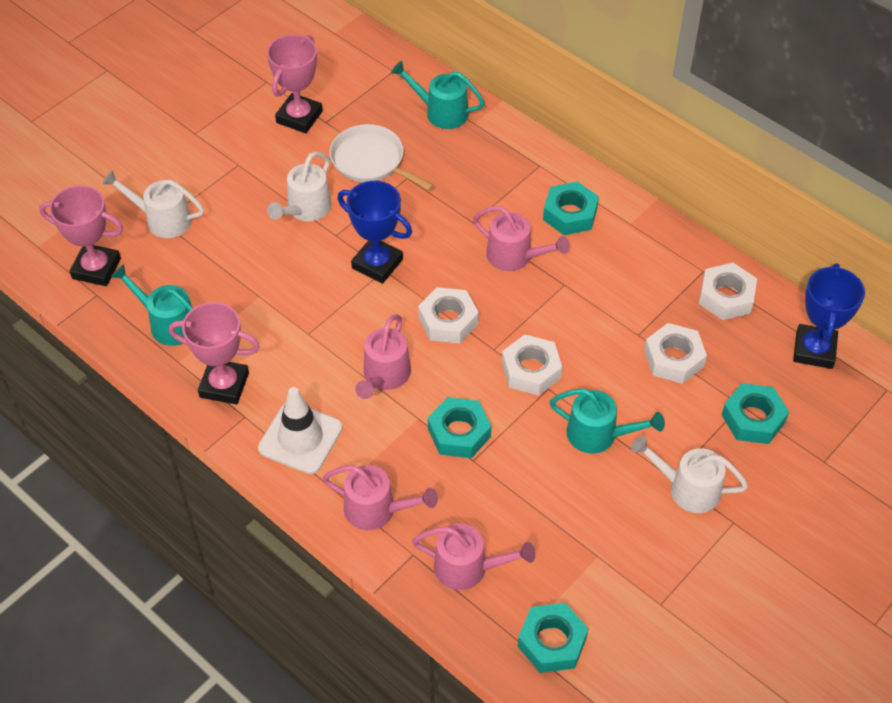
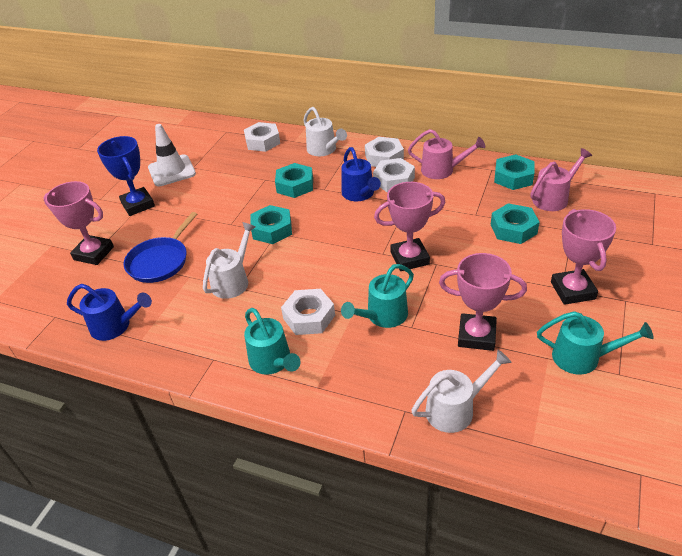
blue pan: 0 -> 1
blue trophy: 2 -> 1
blue watering can: 0 -> 2
pink trophy: 3 -> 4
pink watering can: 4 -> 2
white pan: 1 -> 0

